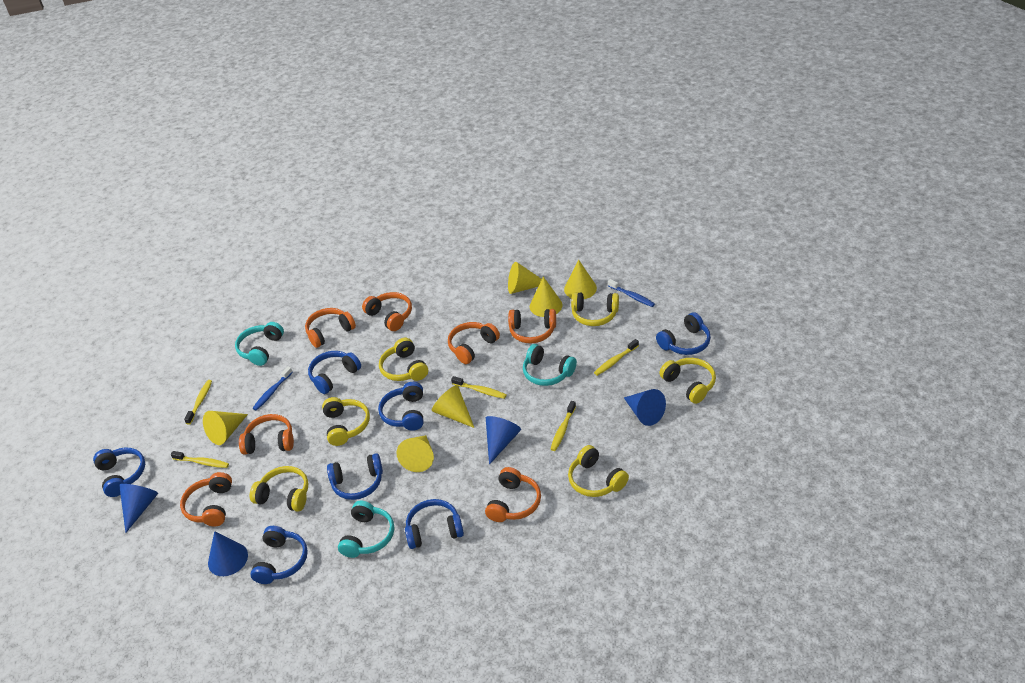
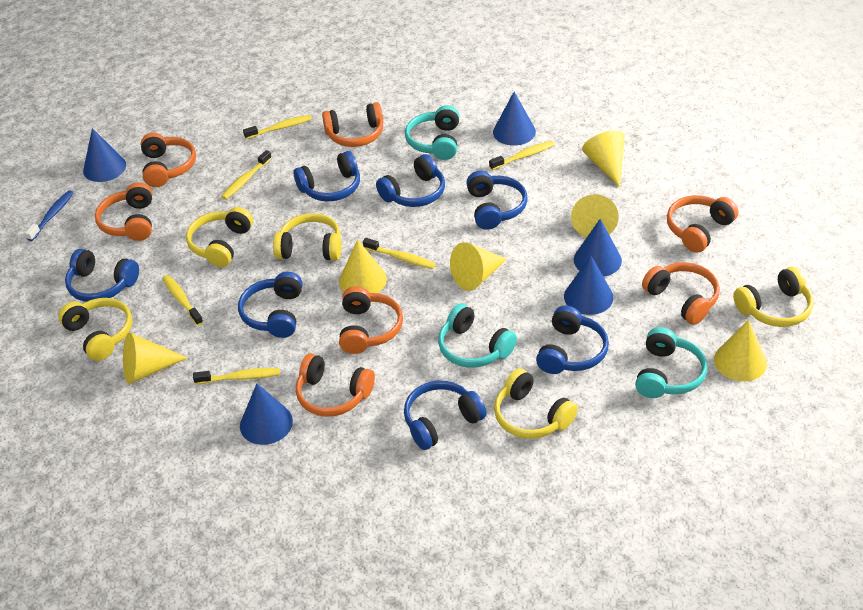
blue cone: 4 -> 5
blue toothbrush: 2 -> 1
yellow headphones: 6 -> 5
yellow toothbrush: 5 -> 6

